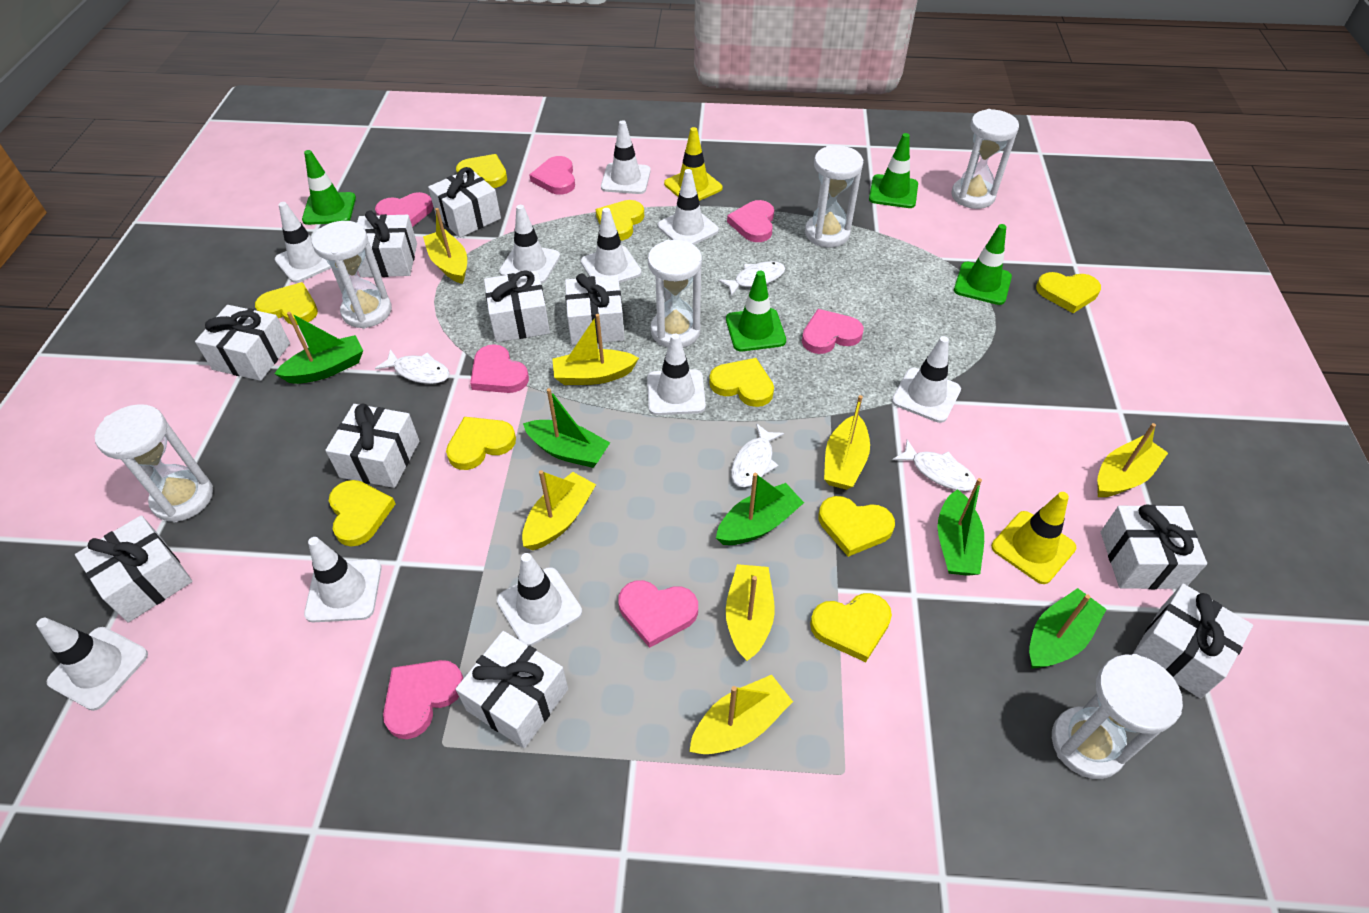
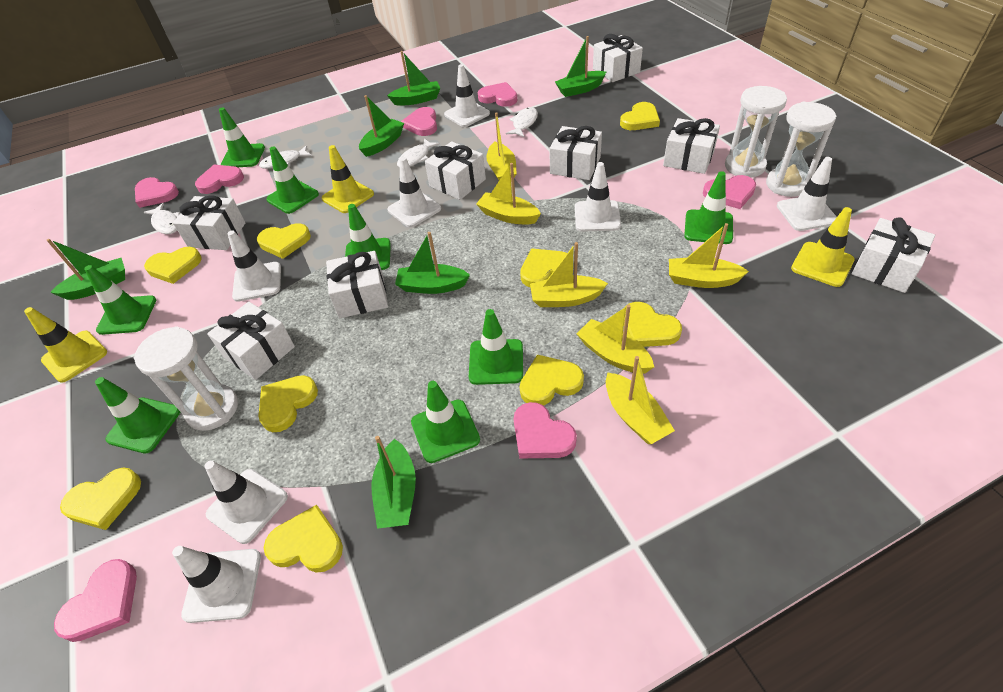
green boat: 5 -> 6
green traffic cone: 4 -> 8
white gift: 10 -> 8
white hourglass: 6 -> 3
white traffic cone: 10 -> 7
yellow boat: 7 -> 6
yellow traffic cone: 2 -> 3

